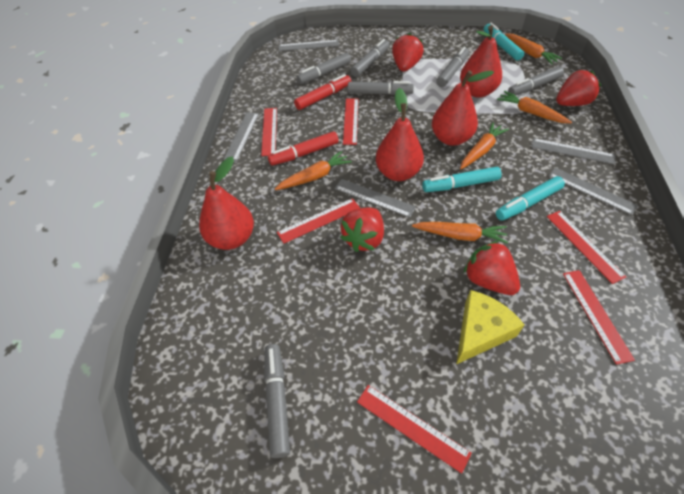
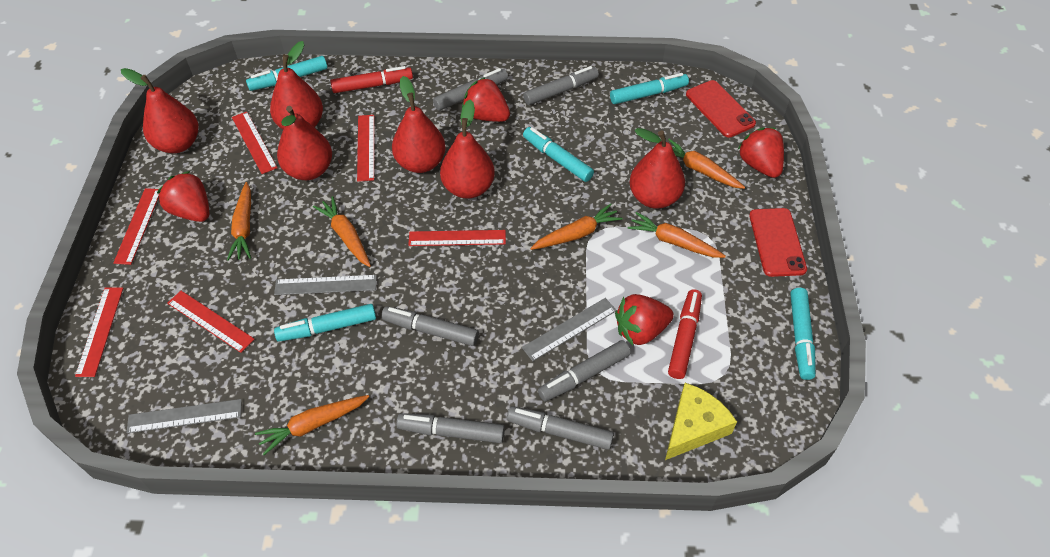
grey ruler: 5 -> 3
orange carrot: 5 -> 6
red pear: 4 -> 6
red phone: 0 -> 2
turquoise marker: 3 -> 5

